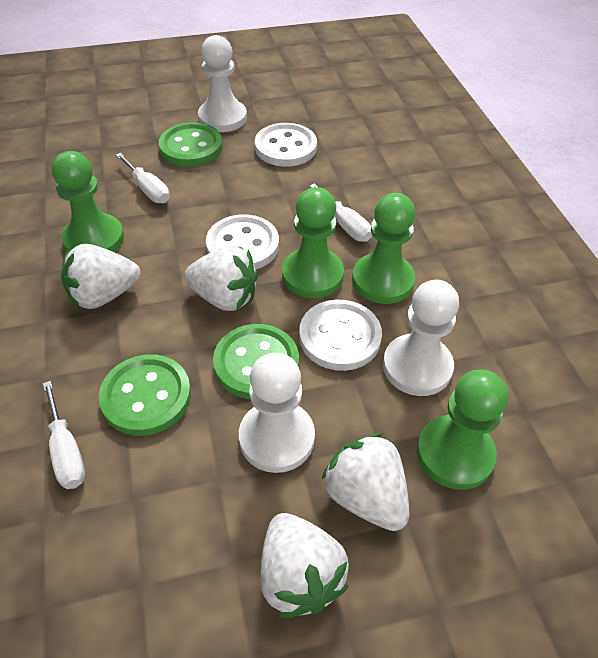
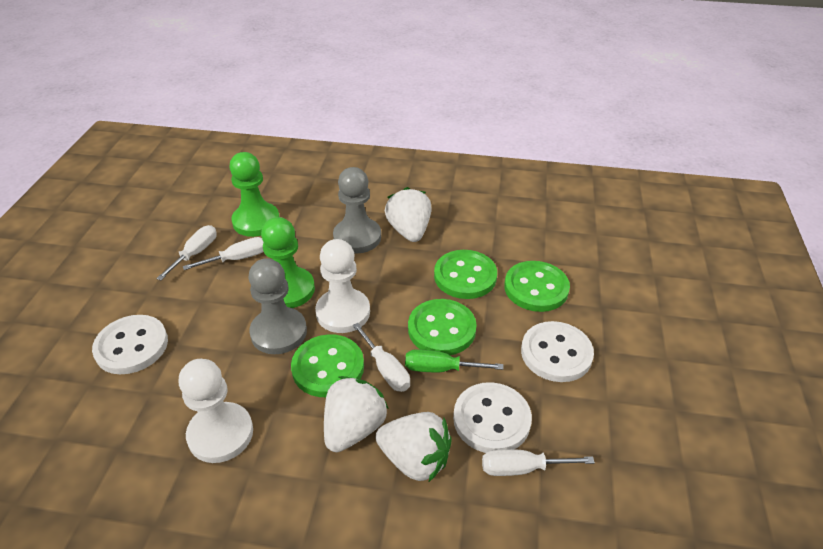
green button: 3 -> 4
green pawn: 4 -> 2
green screwdriver: 0 -> 1
grey pawn: 0 -> 2
white pawn: 3 -> 2
white screwdriver: 3 -> 4
white strawberry: 4 -> 3

